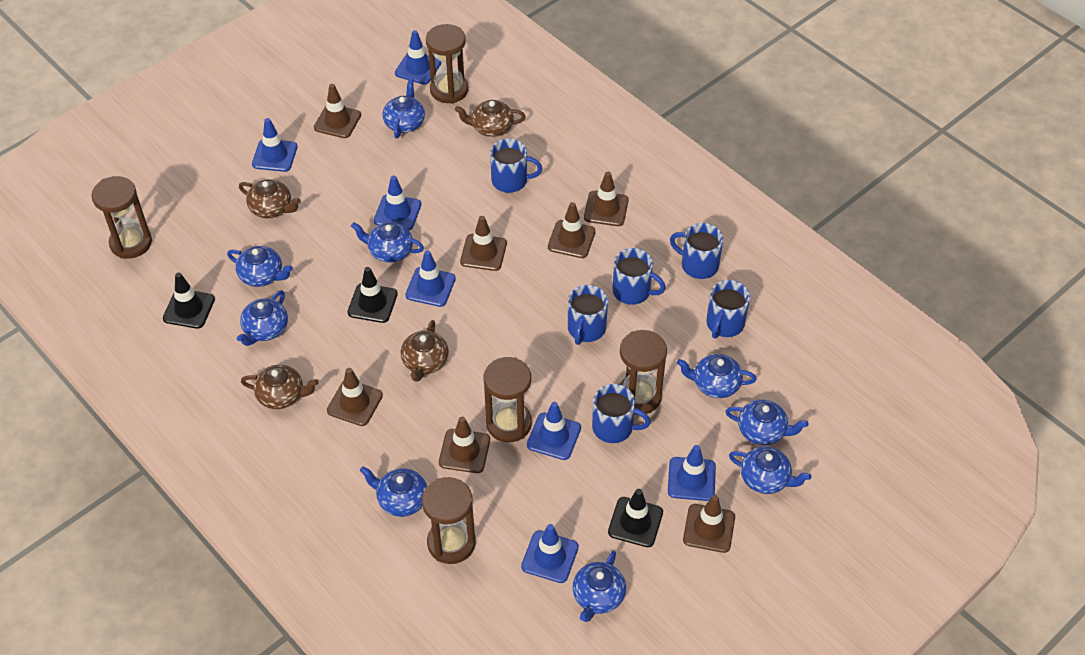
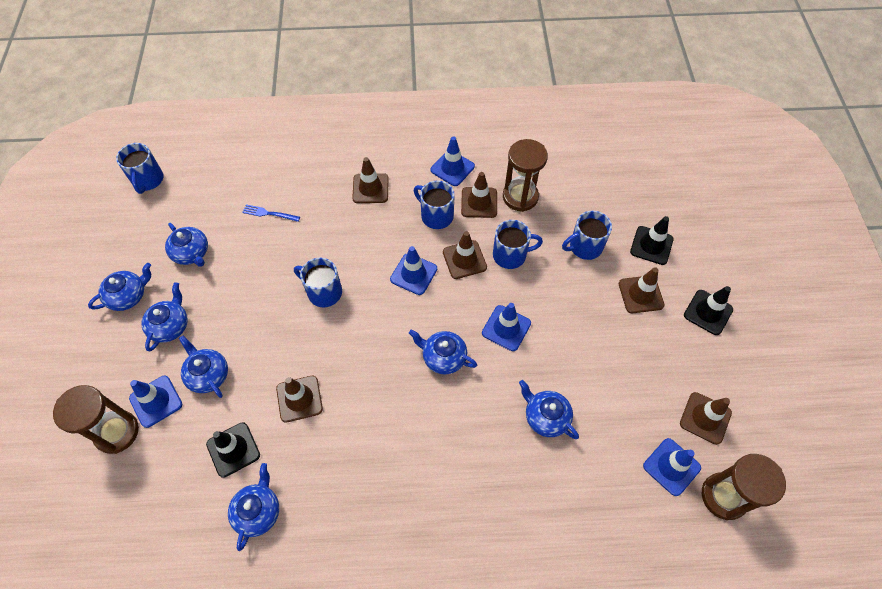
blue fork: 0 -> 1
blue mug: 6 -> 5
blue teapot: 9 -> 7
blue traffic cone: 7 -> 5
brown hourglass: 5 -> 3
brown teapot: 4 -> 0
brown traffic cone: 7 -> 6

